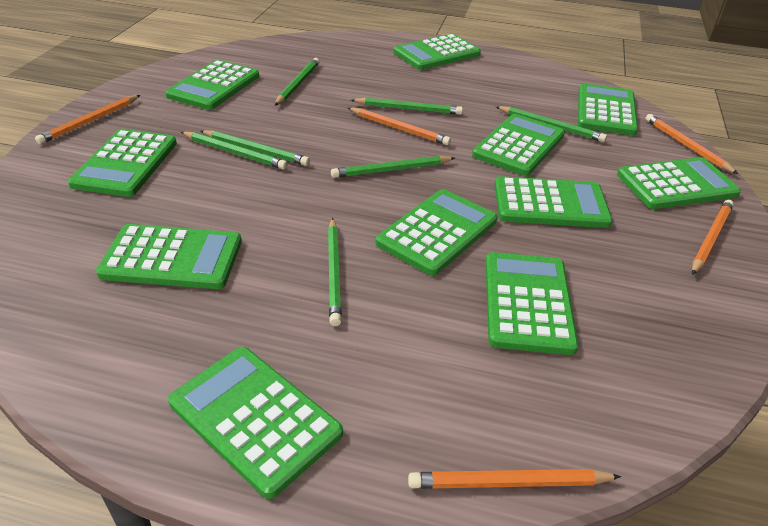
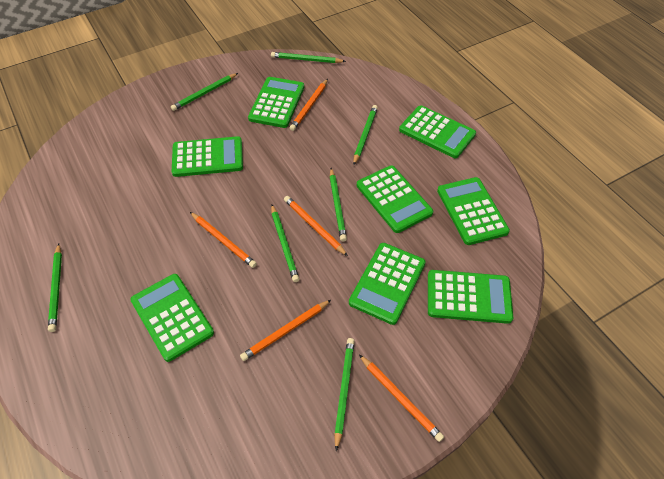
green calculator: 11 -> 8

